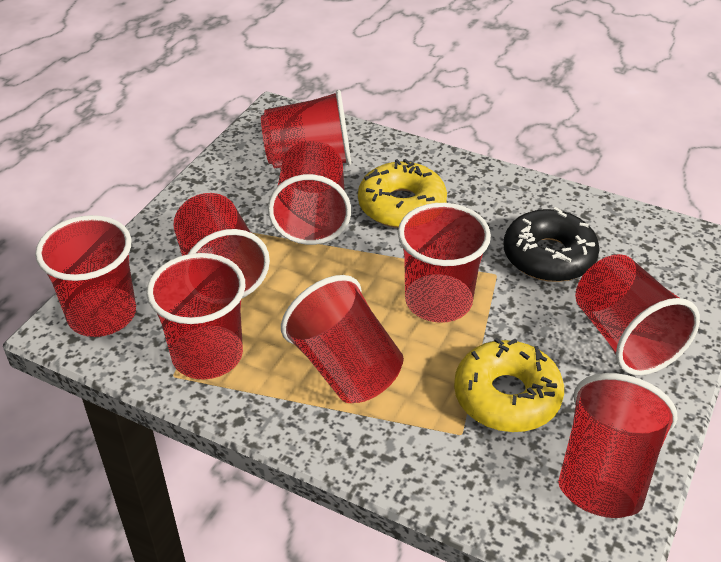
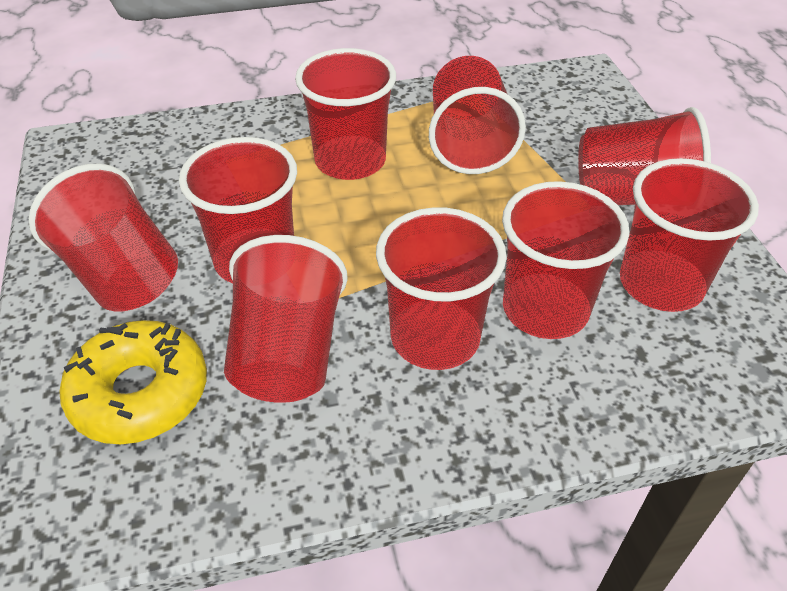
black donut: 1 -> 0
yellow donut: 2 -> 1

